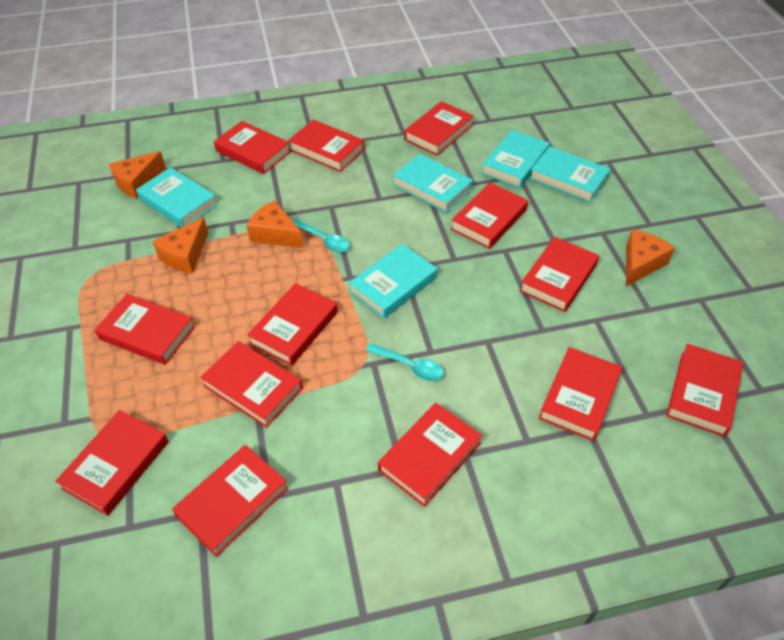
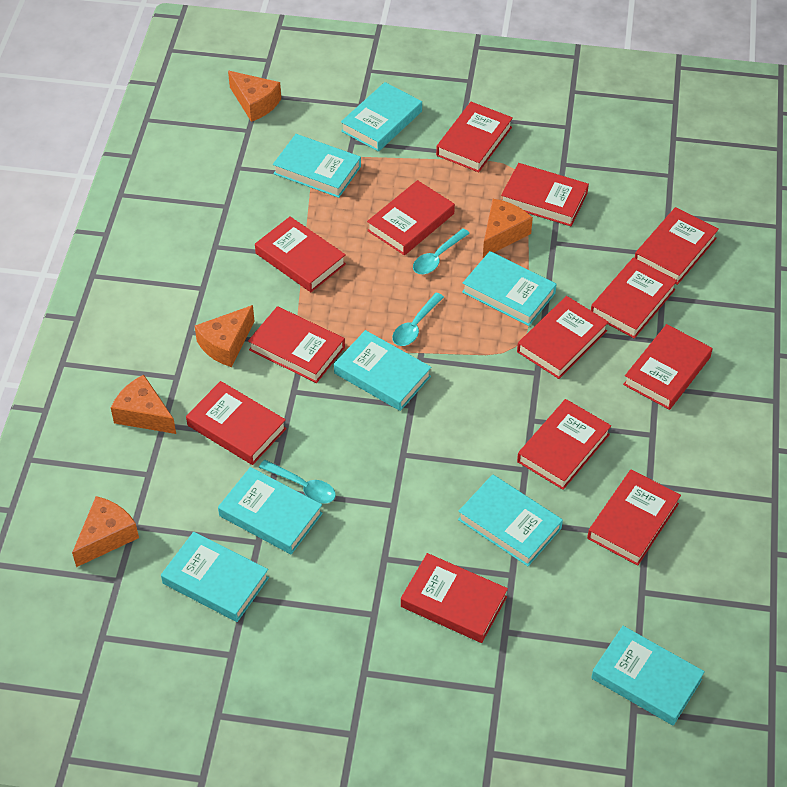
orange cheese: 4 -> 5
turquoise book: 5 -> 8
turquoise spoon: 2 -> 3

